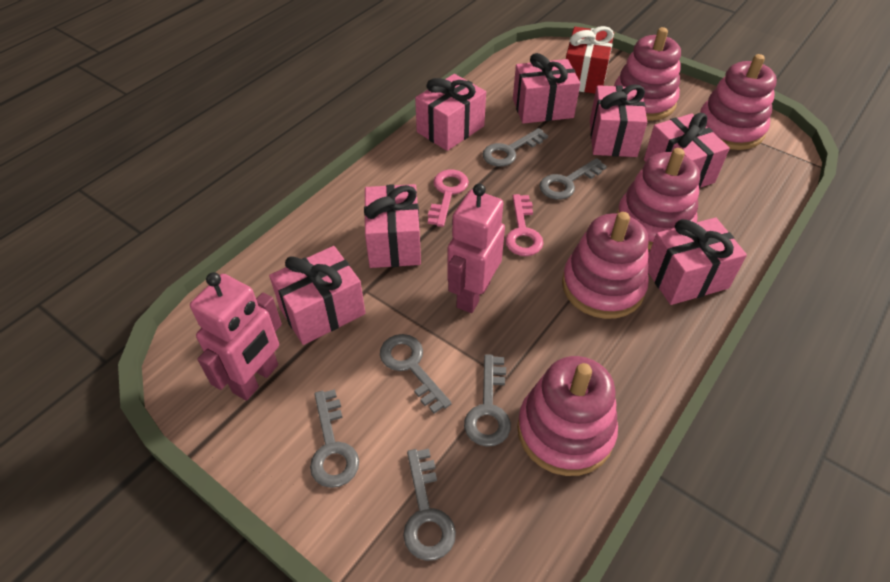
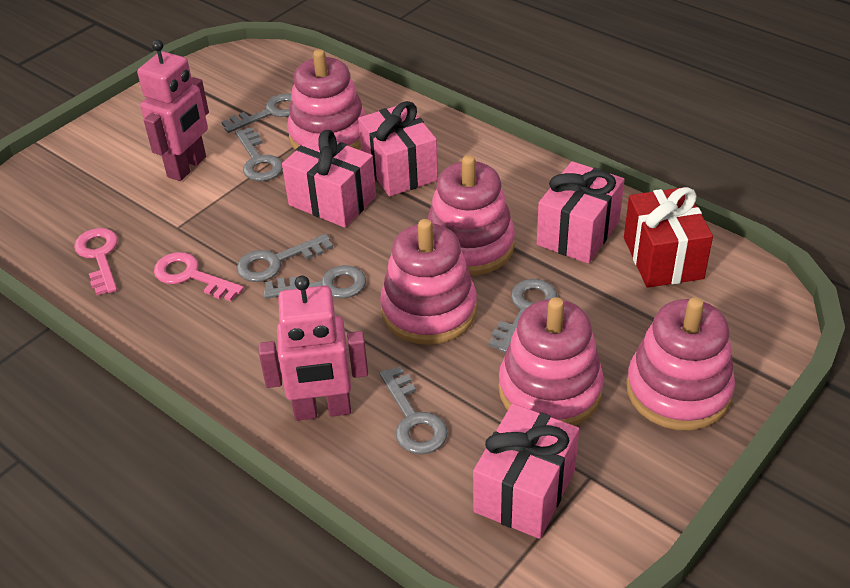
pink gift: 7 -> 4

